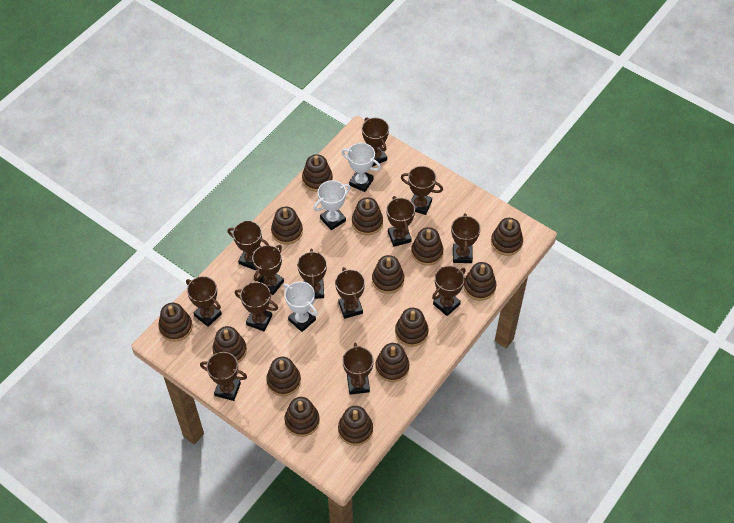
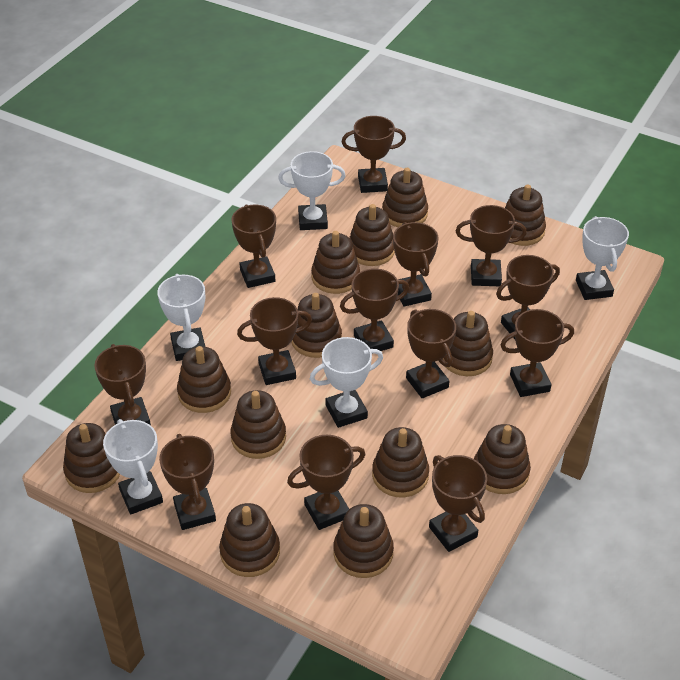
brown stacking toy: 14 -> 13
white trophy: 3 -> 5

